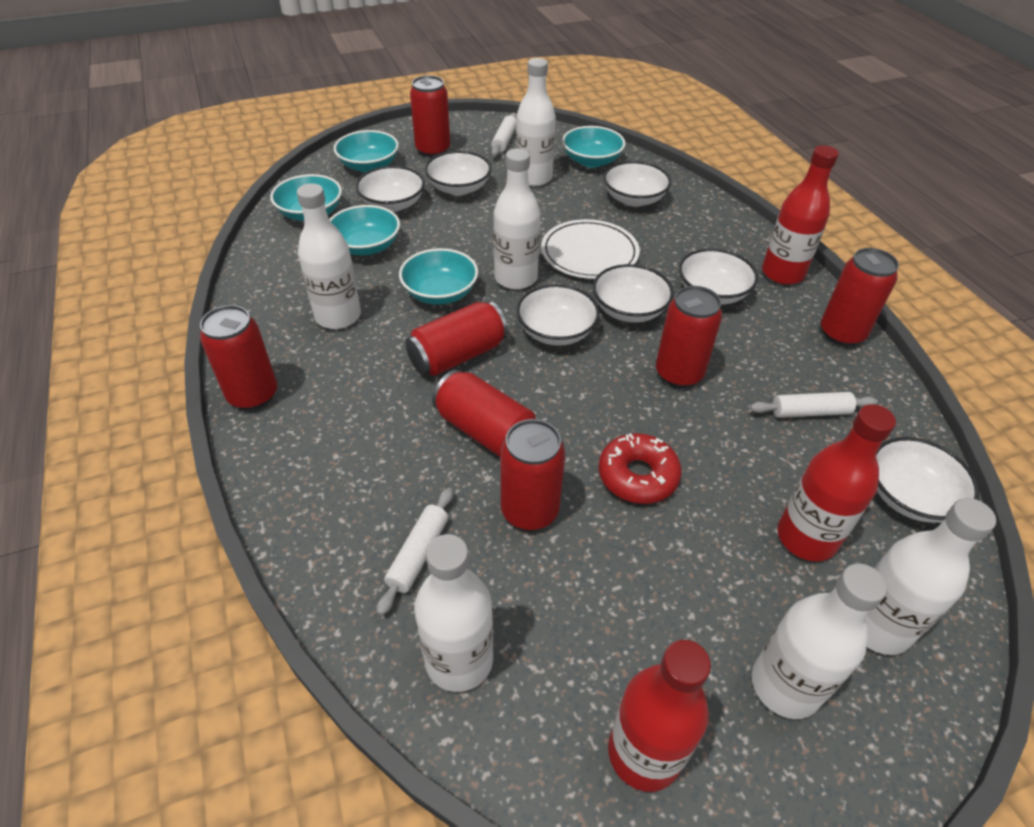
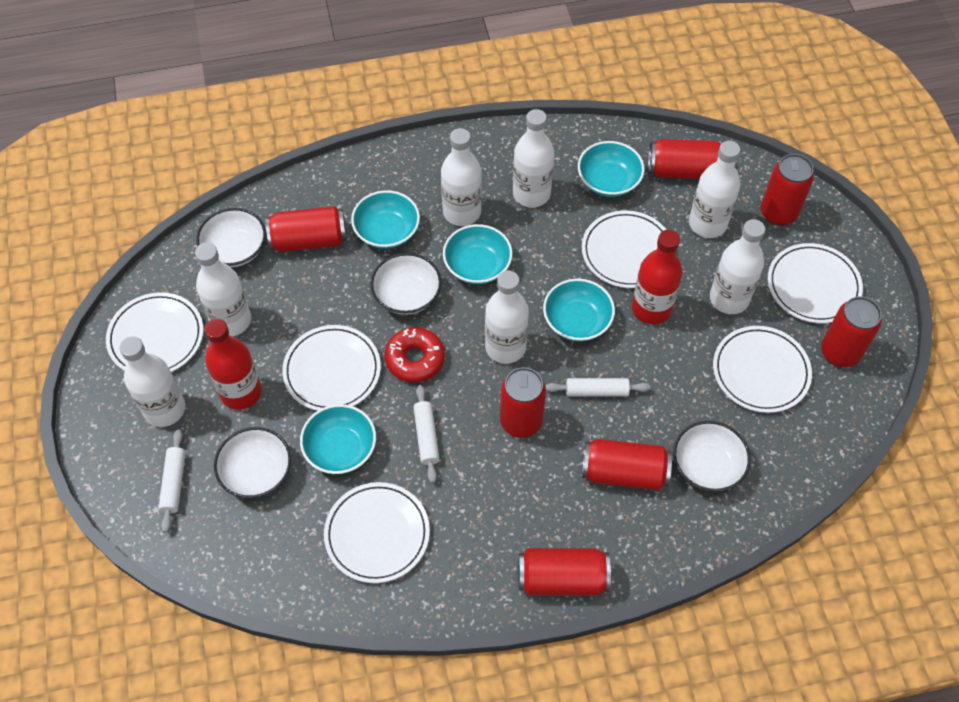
red bottle: 3 -> 2
white bottle: 6 -> 7
white bowl: 7 -> 4
white plate: 1 -> 6

